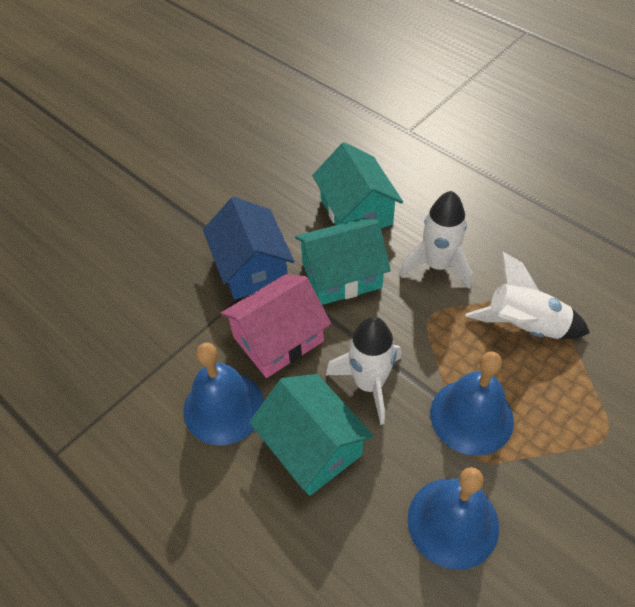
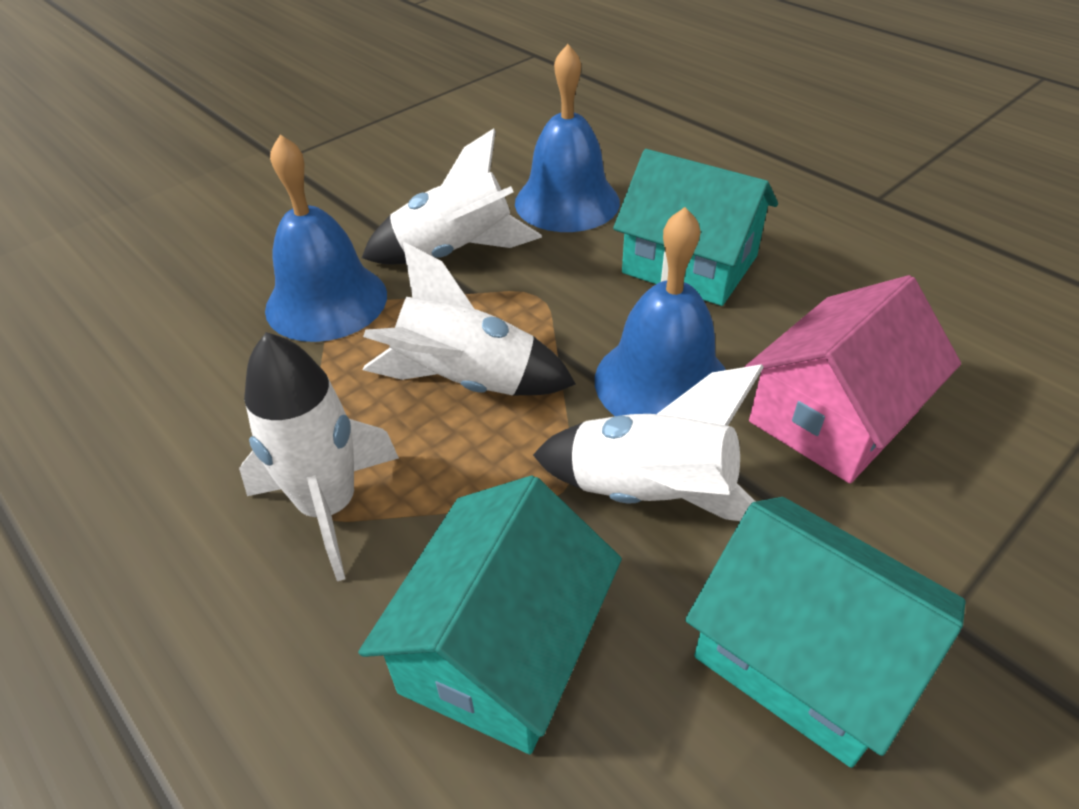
blue house: 1 -> 0
white rocket: 3 -> 4

